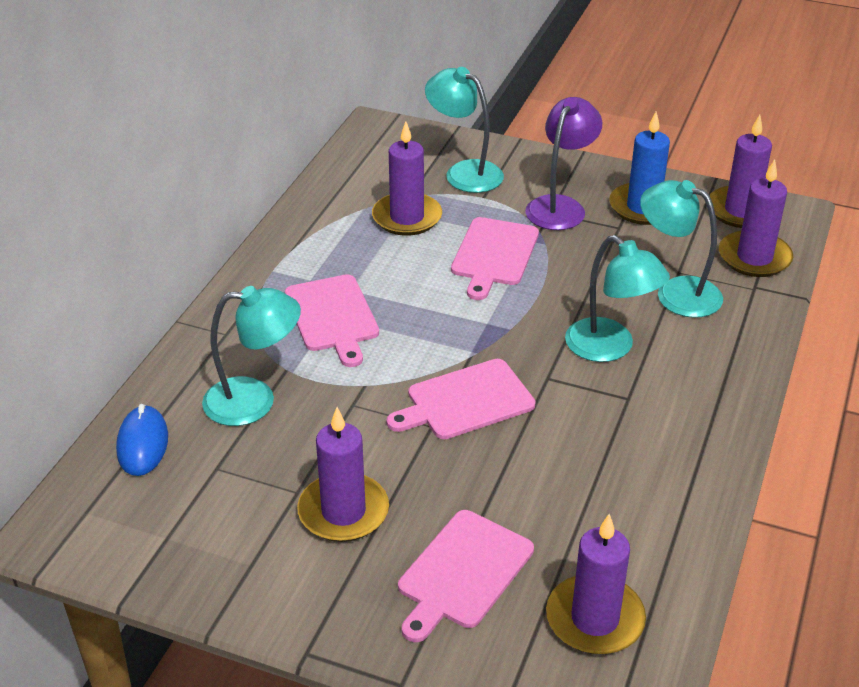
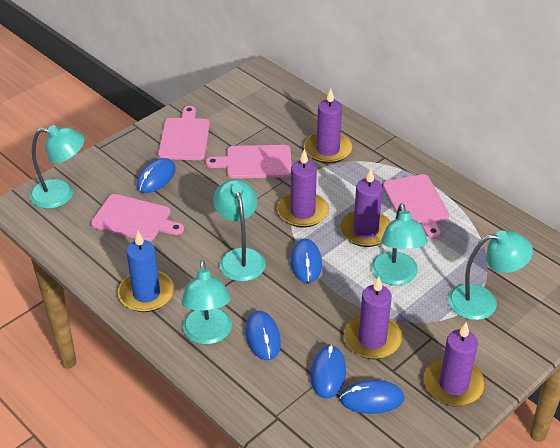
blue mouse: 1 -> 5
purple lamp: 1 -> 0
turquoise lamp: 4 -> 5

